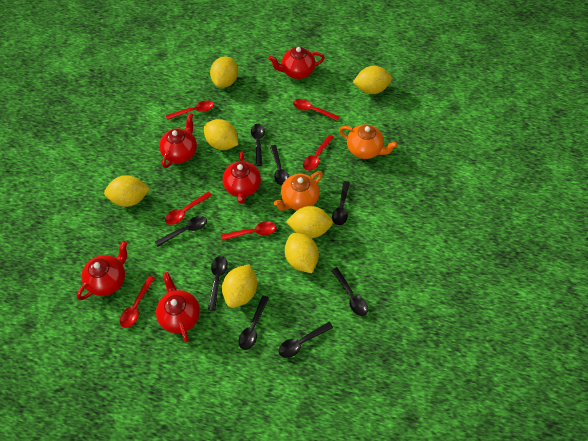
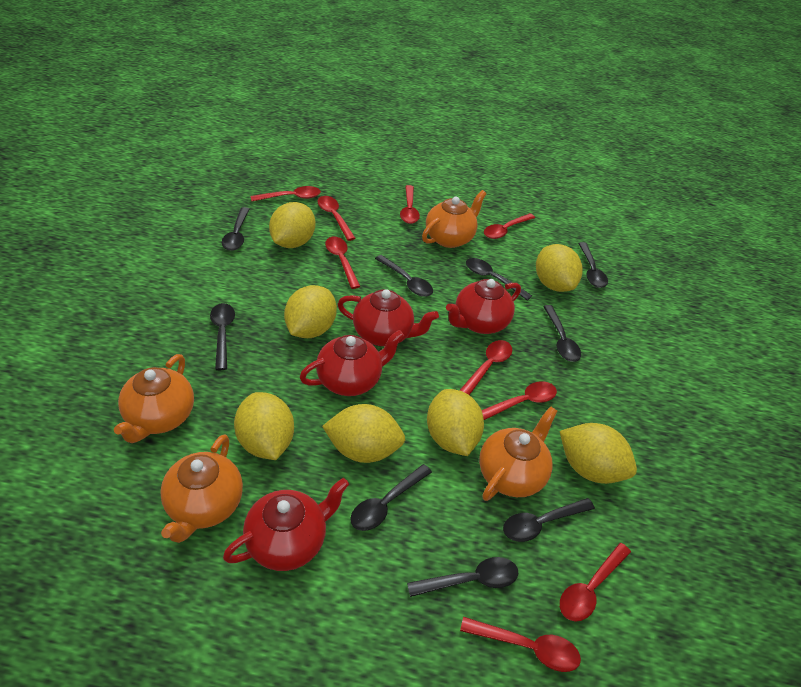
black spoon: 8 -> 9
orange teapot: 2 -> 4
red spoon: 6 -> 9
red teapot: 5 -> 4

